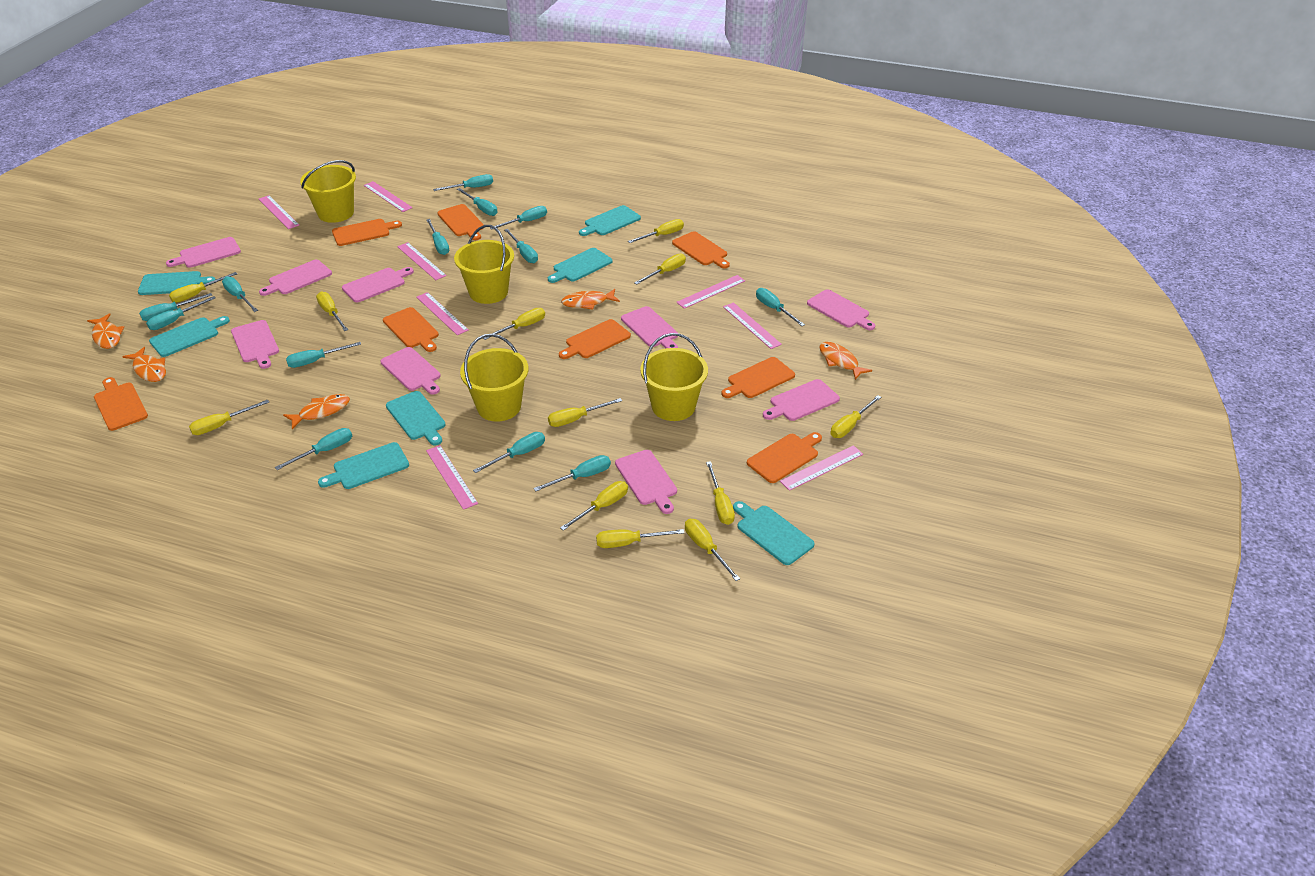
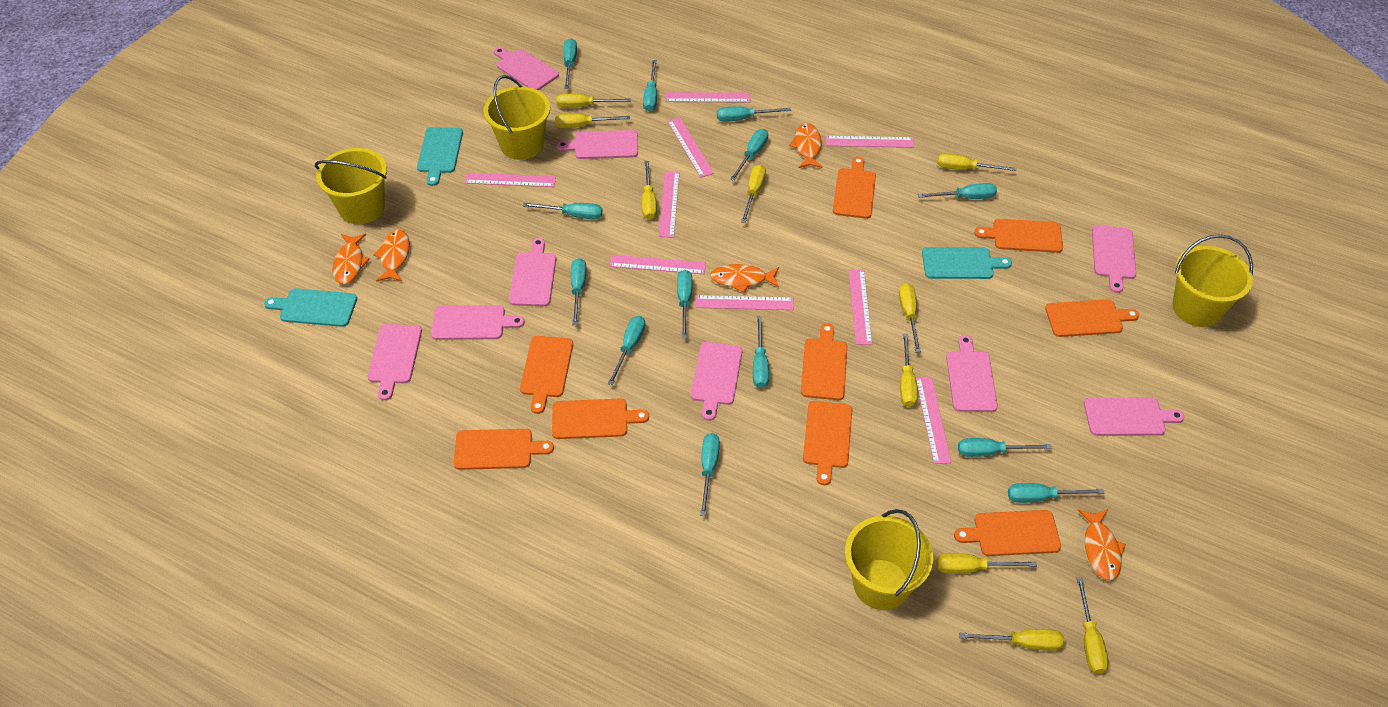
orange cutting board: 8 -> 9
pink ruler: 8 -> 9
turquoise cutting board: 7 -> 3
yellow screwdriver: 12 -> 10

